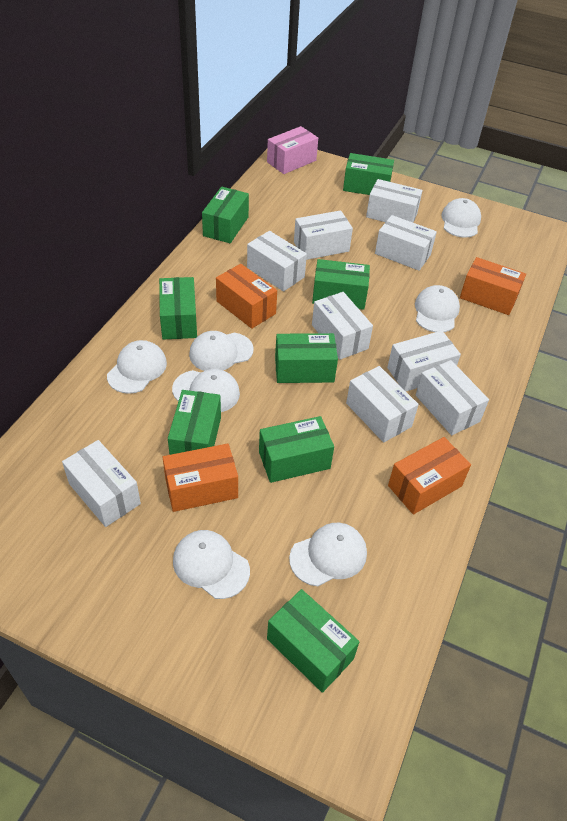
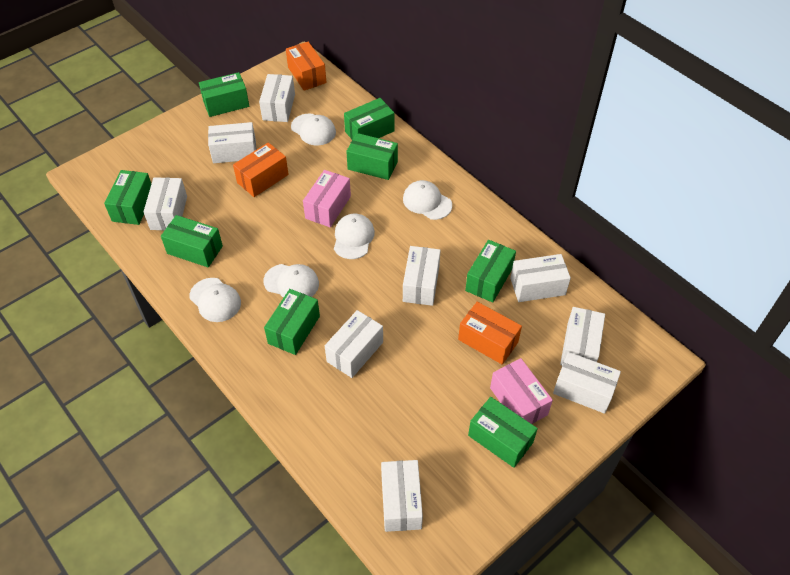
orange box: 4 -> 3
pink box: 1 -> 2
white cap: 7 -> 5

